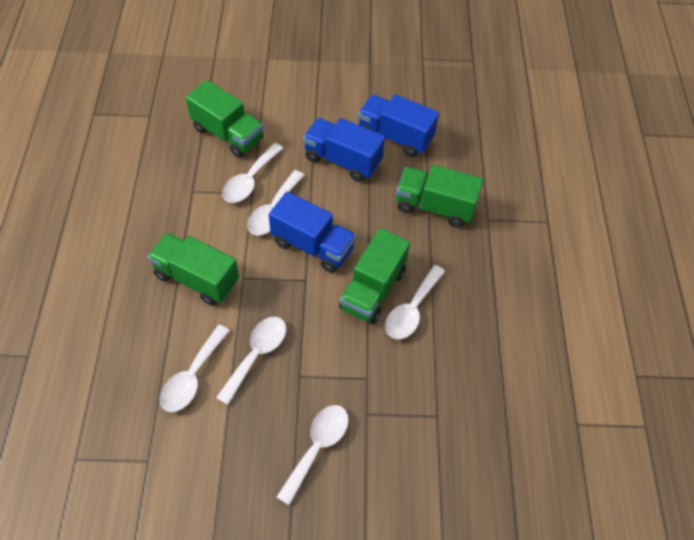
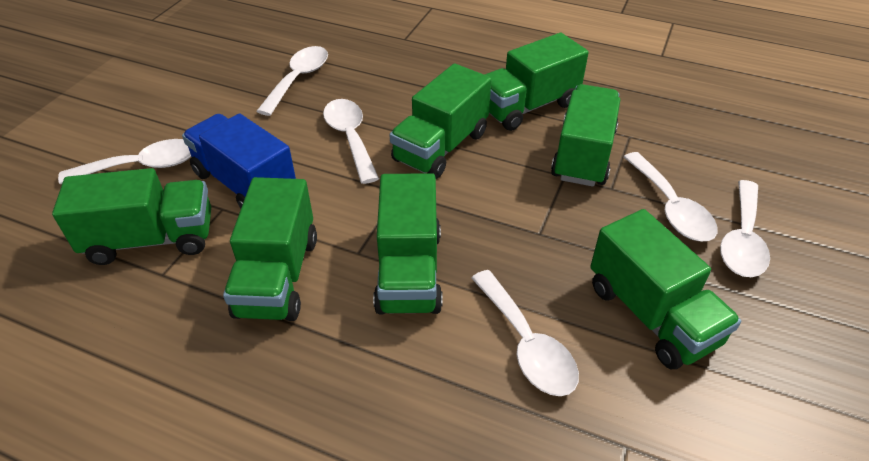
blue truck: 3 -> 1
green truck: 4 -> 7

